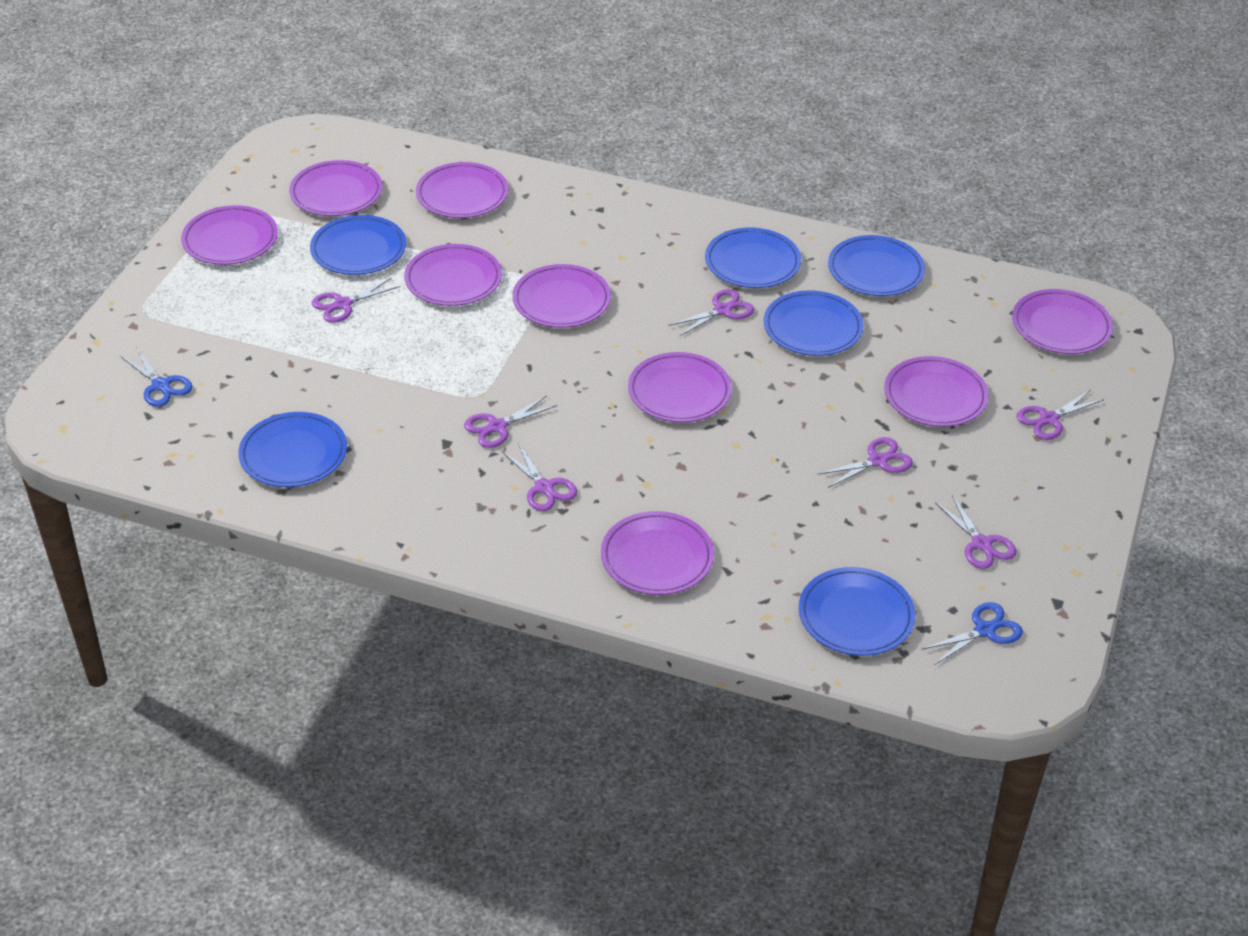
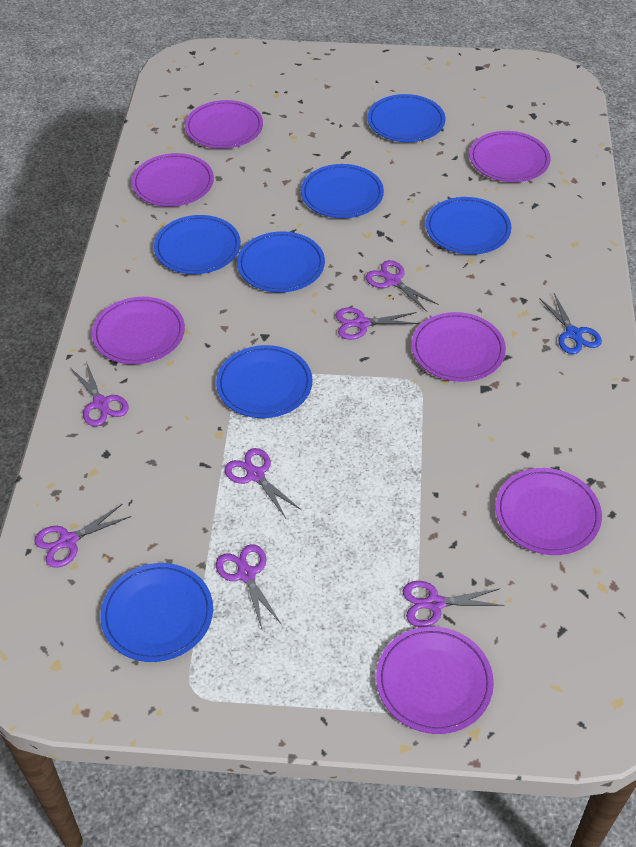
blue plate: 6 -> 7
blue scissors: 2 -> 1
purple plate: 9 -> 7

